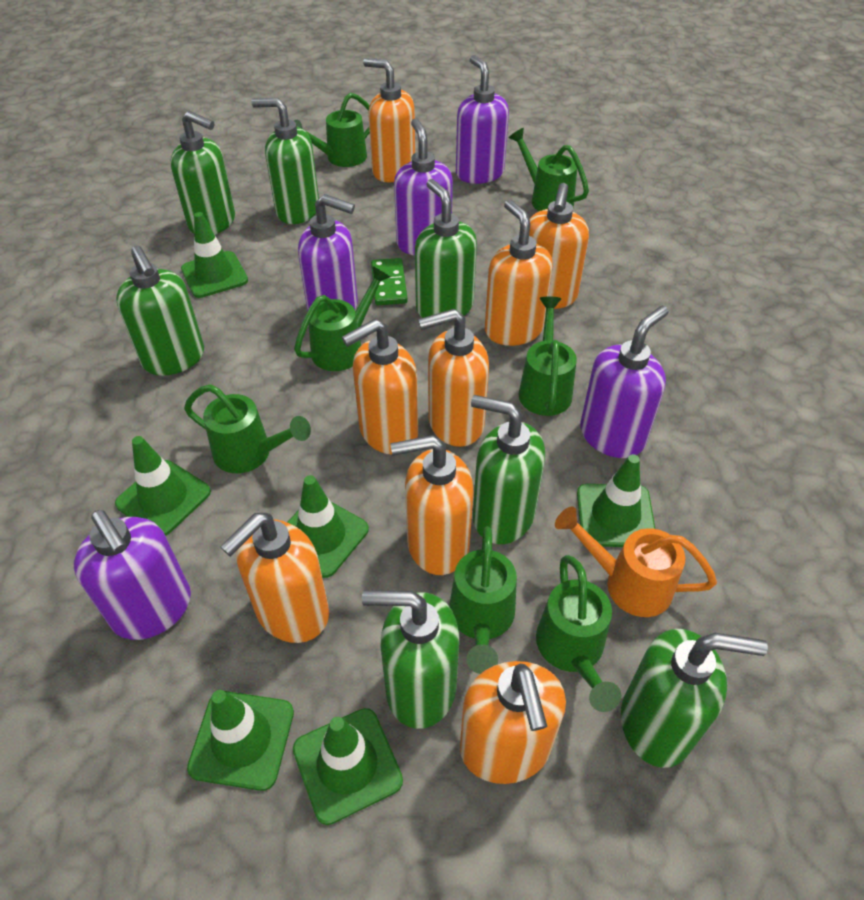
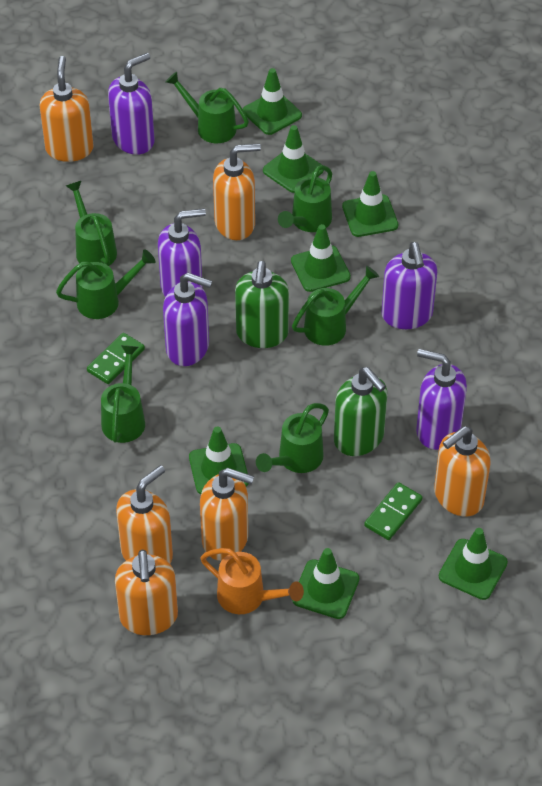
green domino: 1 -> 2
green soap dispenser: 7 -> 2
green traffic cone: 6 -> 7
orange soap dispenser: 8 -> 6

